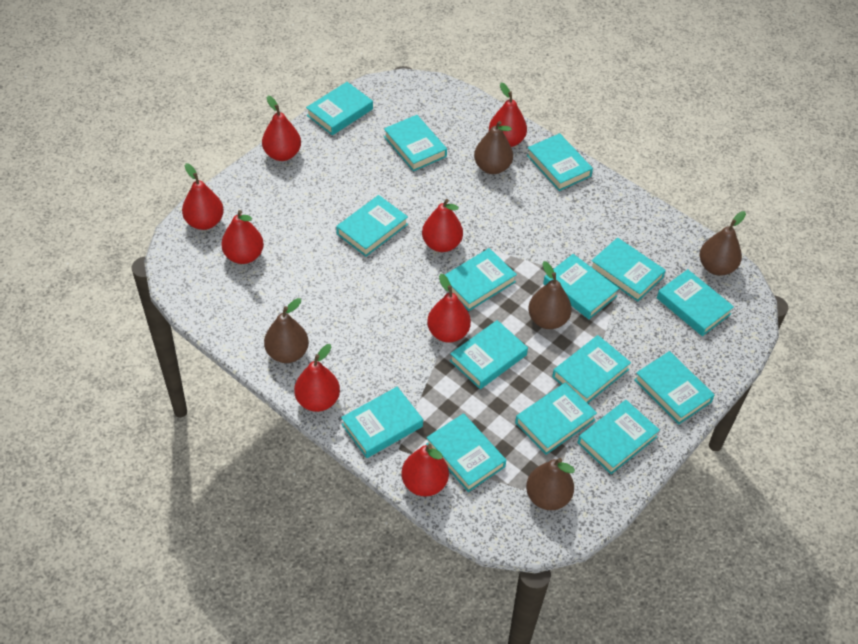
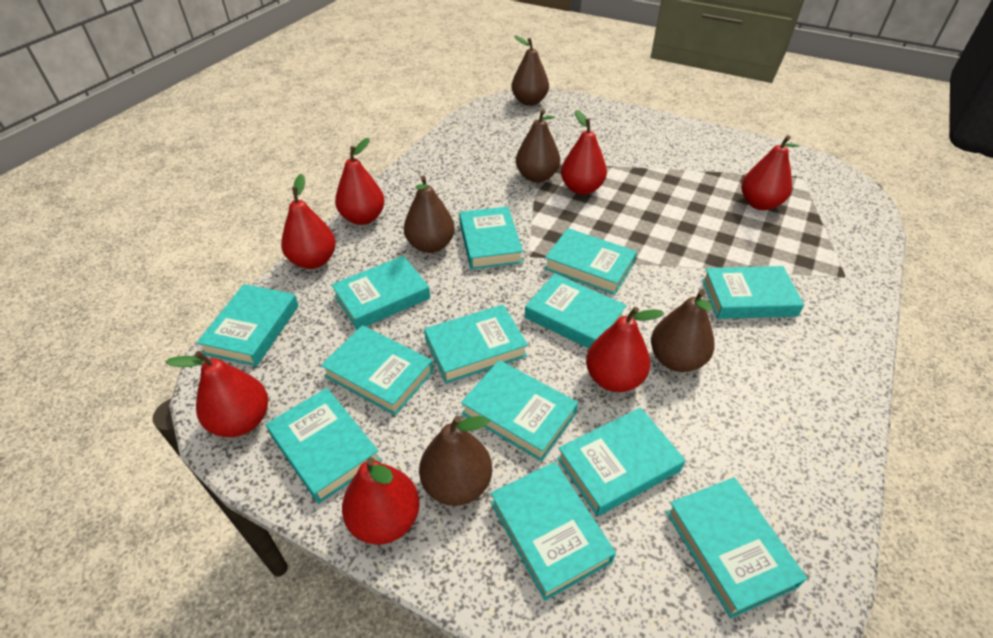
red pear: 8 -> 7
turquoise book: 15 -> 13

